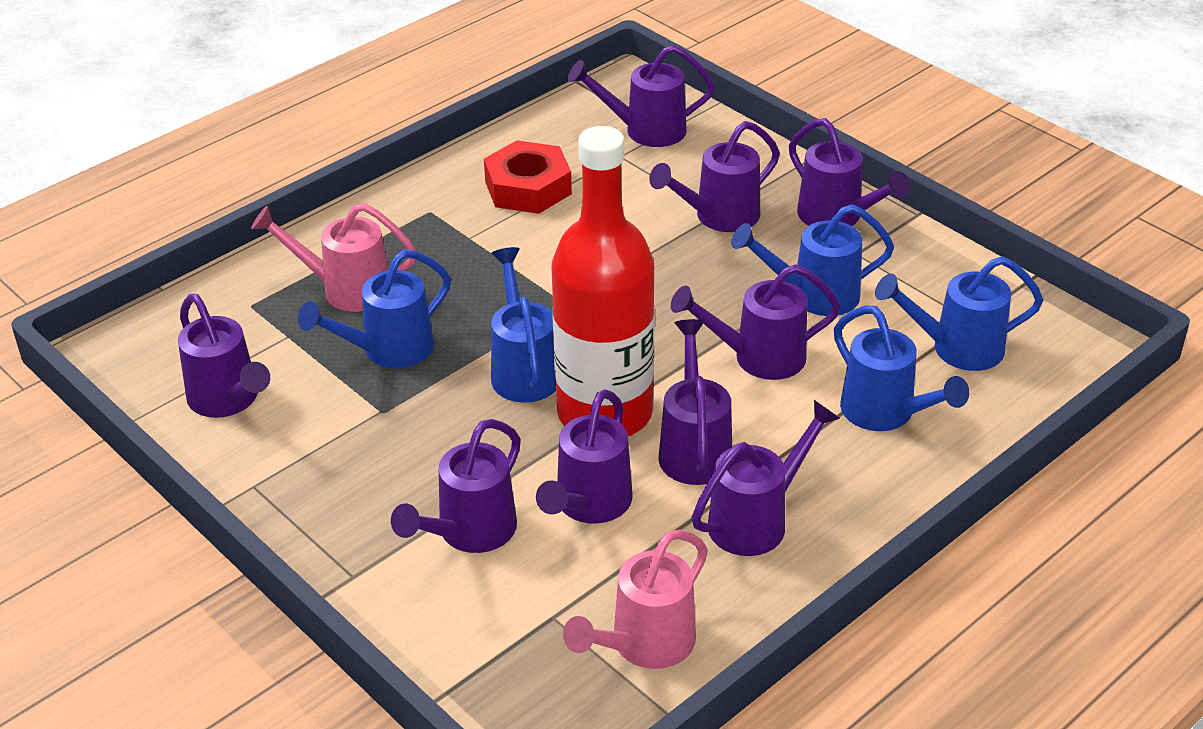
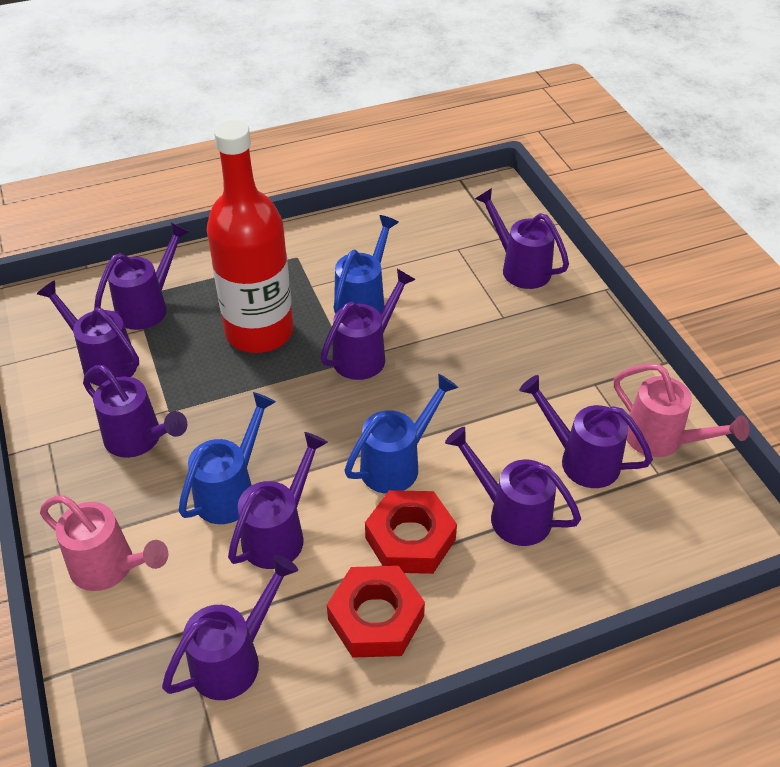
blue watering can: 5 -> 3
red nut: 1 -> 2

